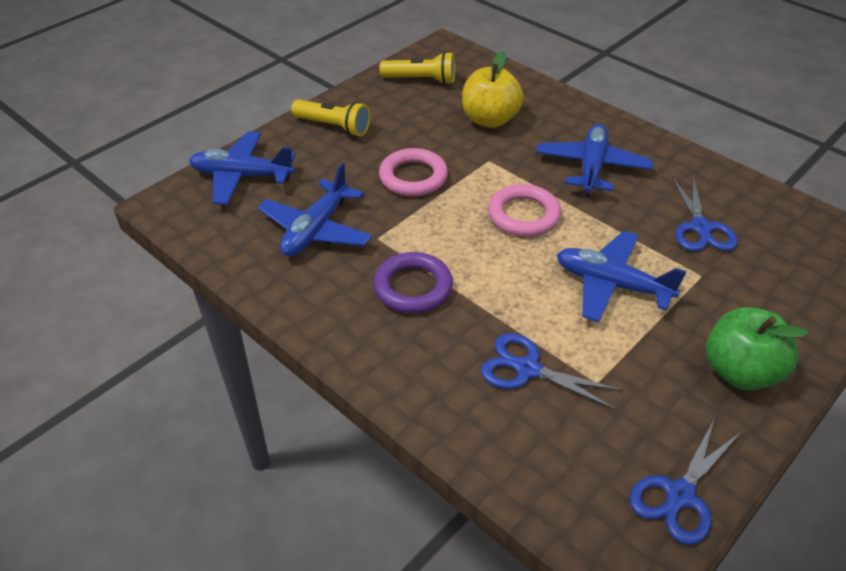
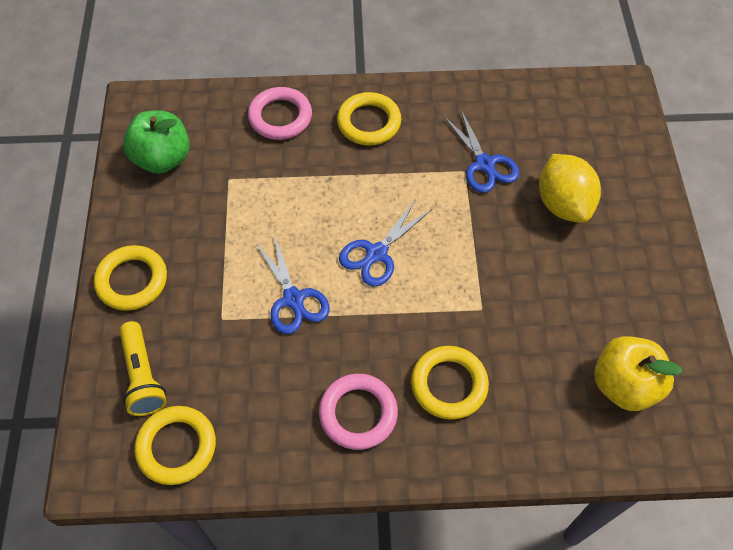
blue plane: 4 -> 0
purple ring: 1 -> 0
yellow flashlight: 2 -> 1
yellow lemon: 0 -> 1
yellow ring: 0 -> 4

